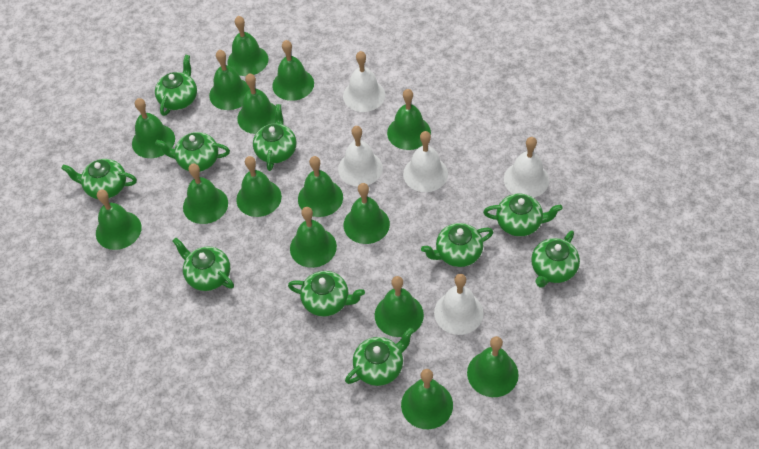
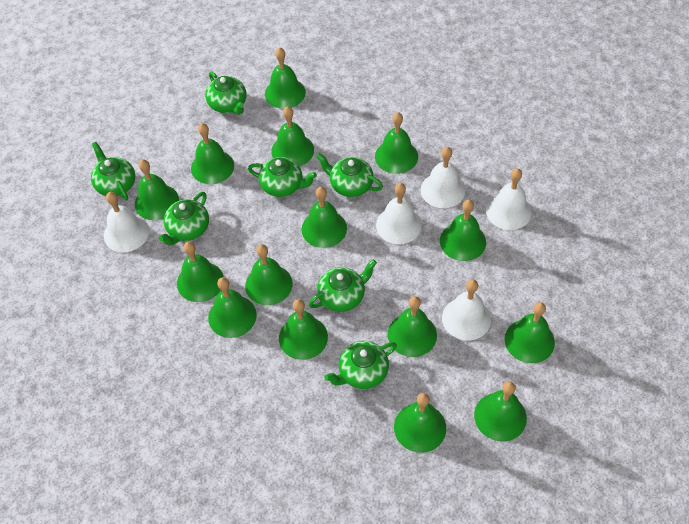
green teapot: 10 -> 7

